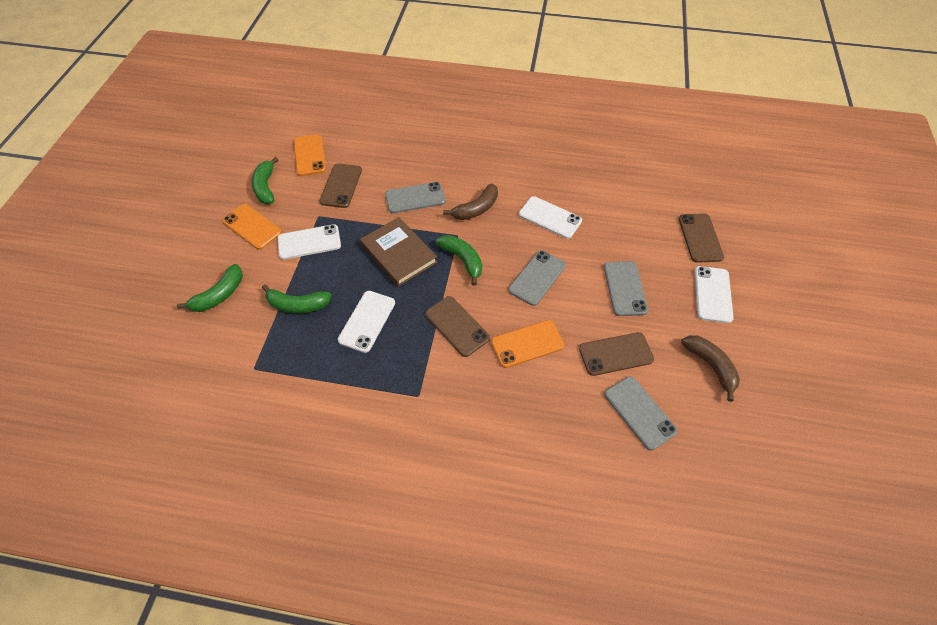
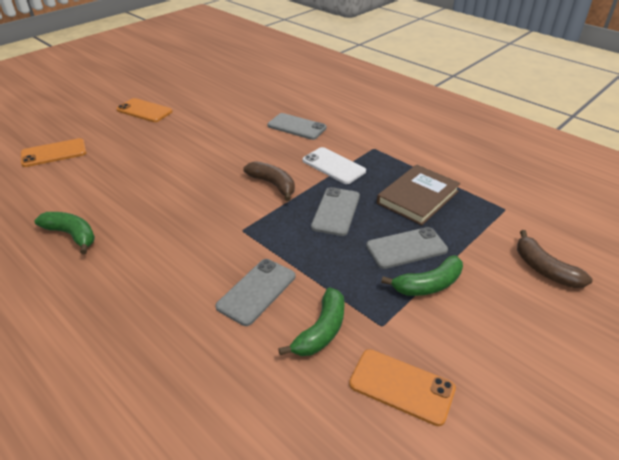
brown phone: 4 -> 0
green banana: 4 -> 3
white phone: 4 -> 1

